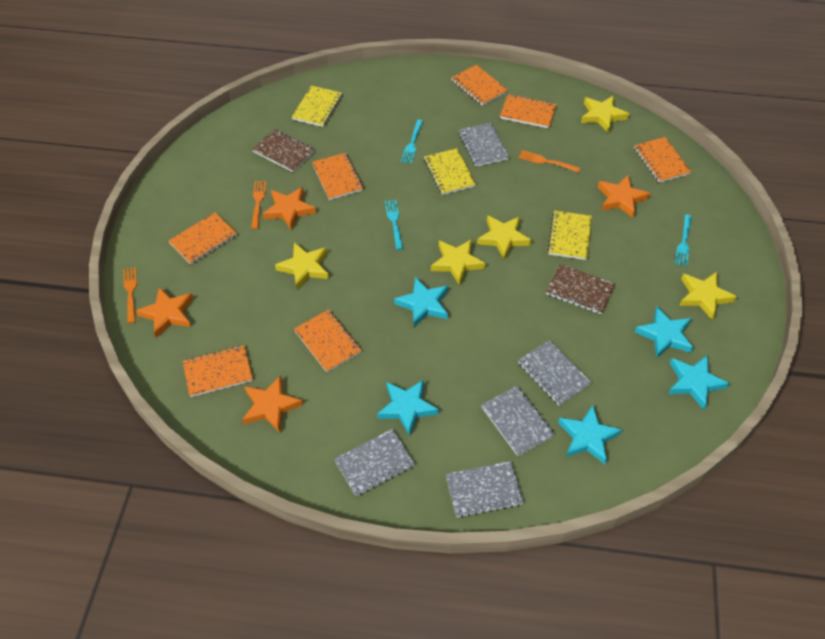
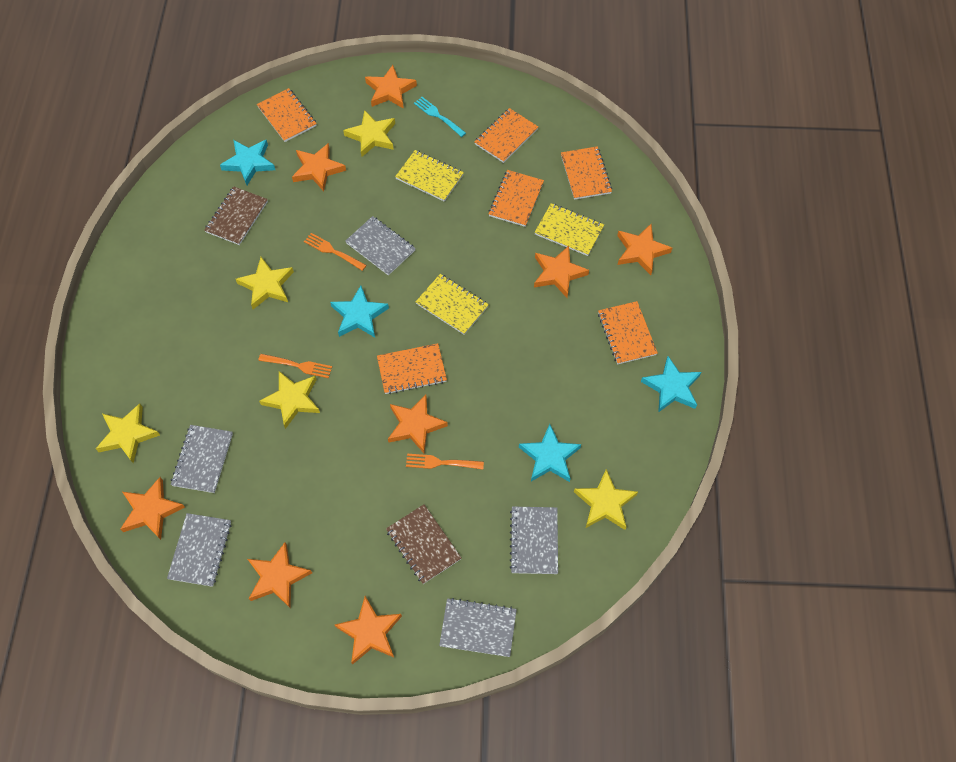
orange notebook: 7 -> 6
orange star: 4 -> 8
turquoise fork: 3 -> 1
turquoise star: 5 -> 4

